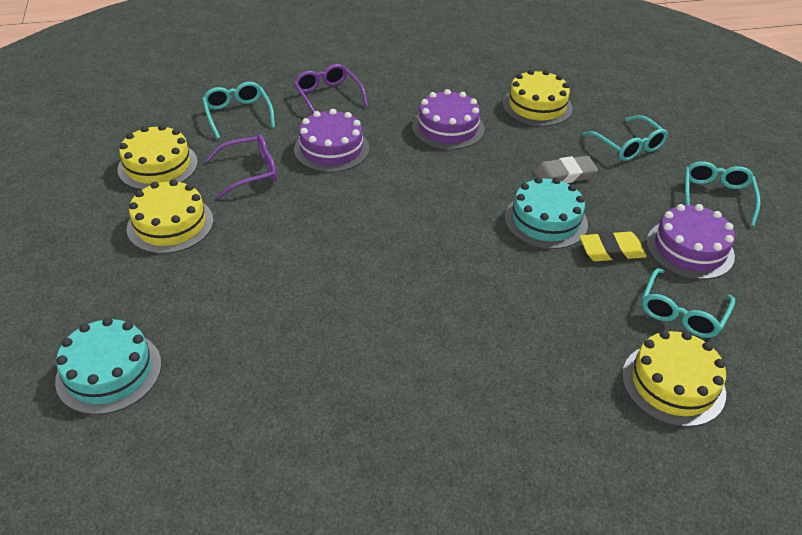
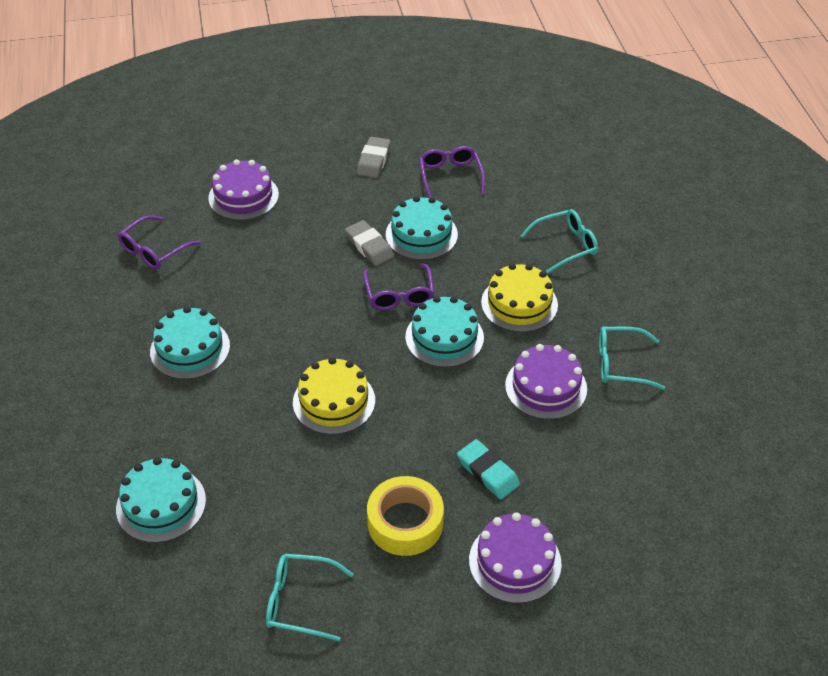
grey eraser: 1 -> 2
purple glasses: 2 -> 3
turquoise cake: 2 -> 4
turquoise eraser: 0 -> 1
turquoise glasses: 4 -> 3
yellow cake: 4 -> 2
yellow eraser: 1 -> 0
yellow tape: 0 -> 1

